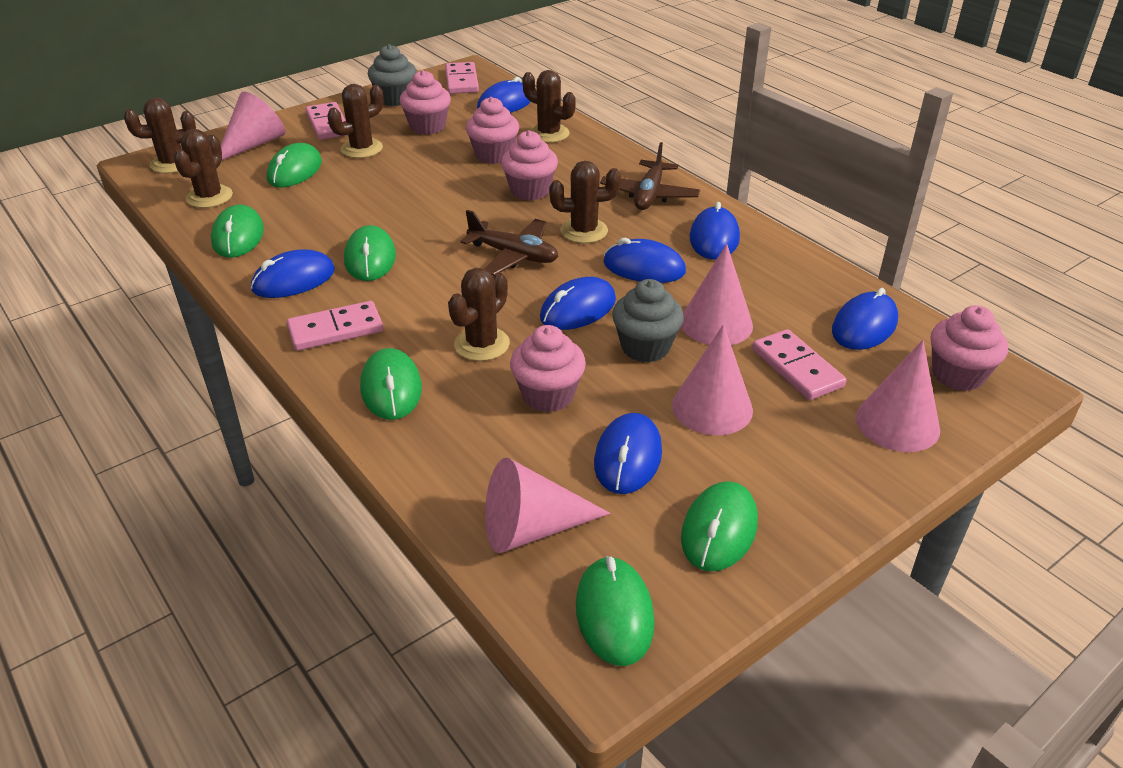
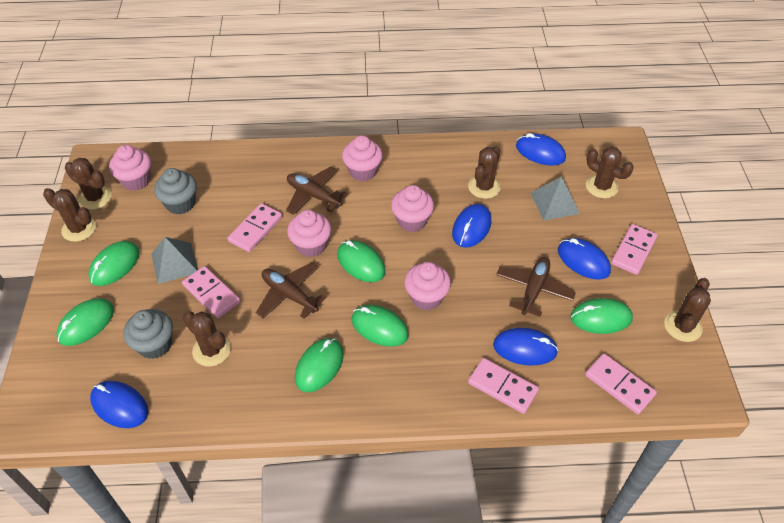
blue mouse: 7 -> 5
brown plane: 2 -> 3
grey pyramid: 0 -> 2
pink cone: 5 -> 0
pink domino: 4 -> 5

